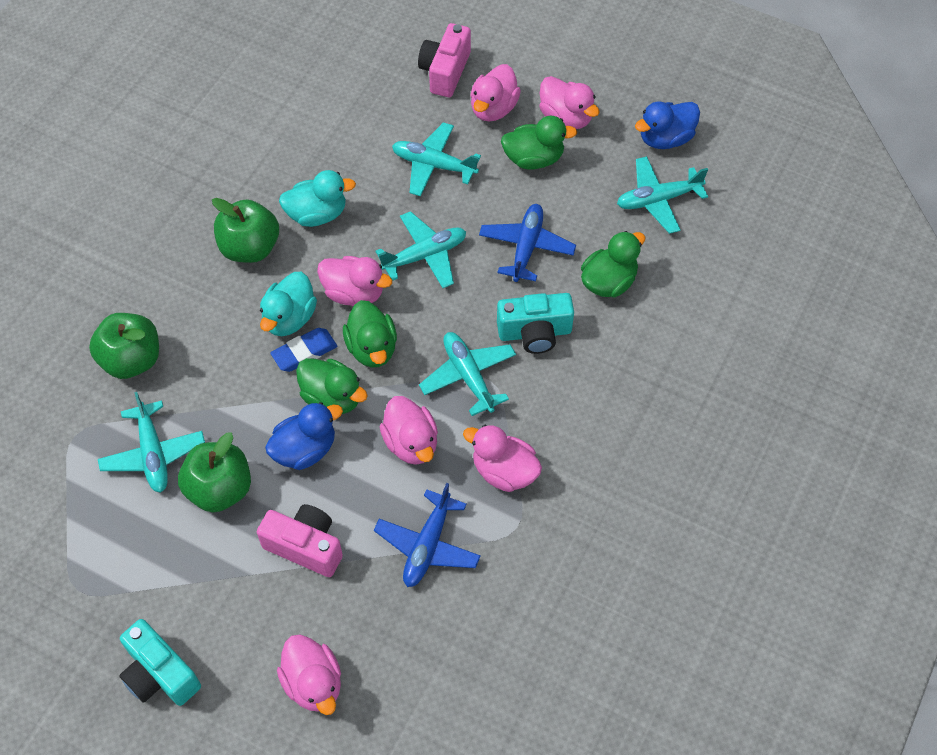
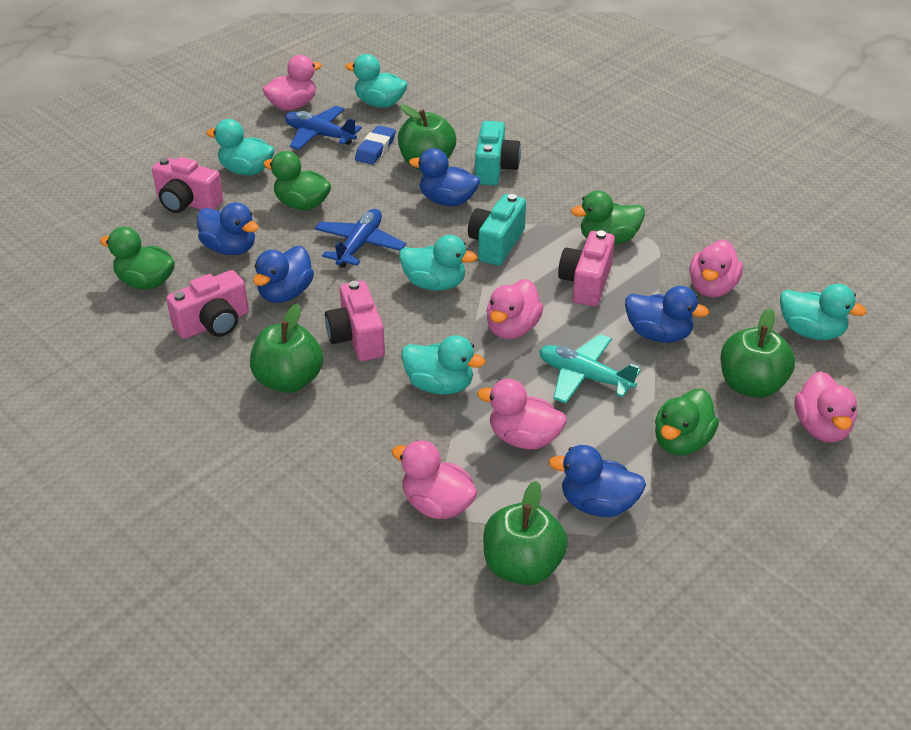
blue duck: 2 -> 5
green apple: 3 -> 4
pink camera: 2 -> 4
turquoise duck: 2 -> 5
turquoise plane: 5 -> 1

